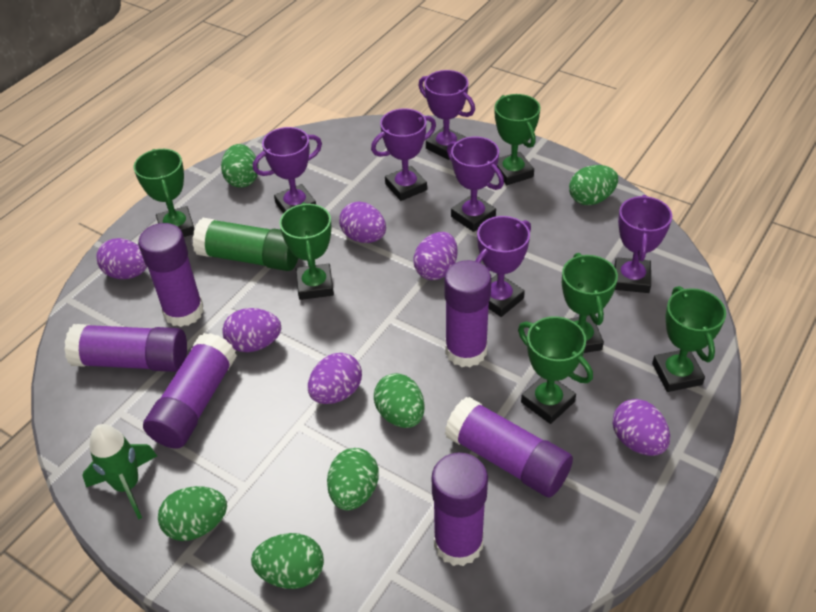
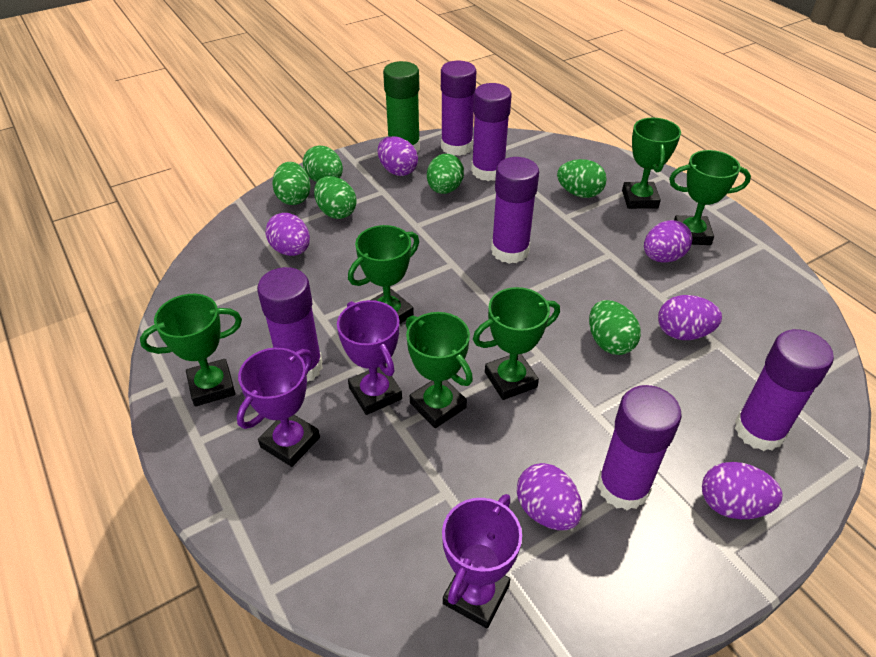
green rocket: 1 -> 0
purple trophy: 6 -> 3

